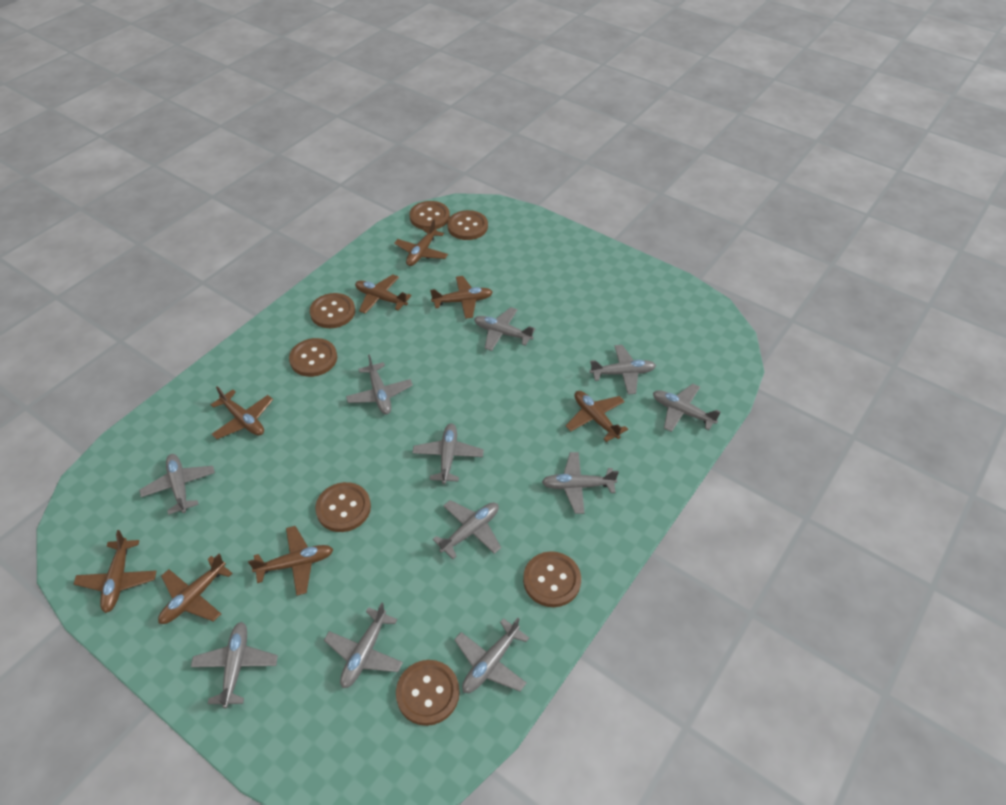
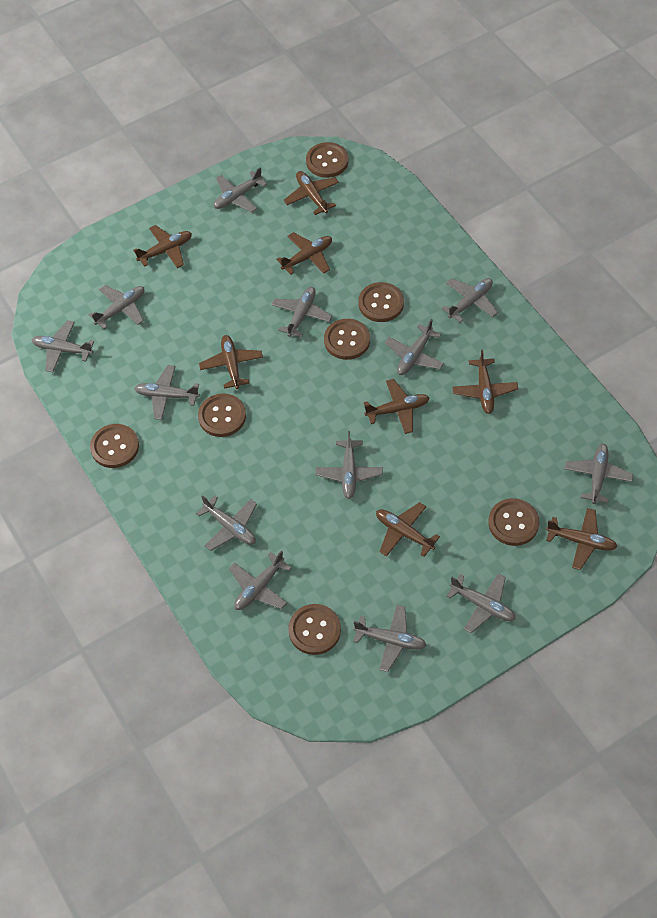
grey plane: 11 -> 13

